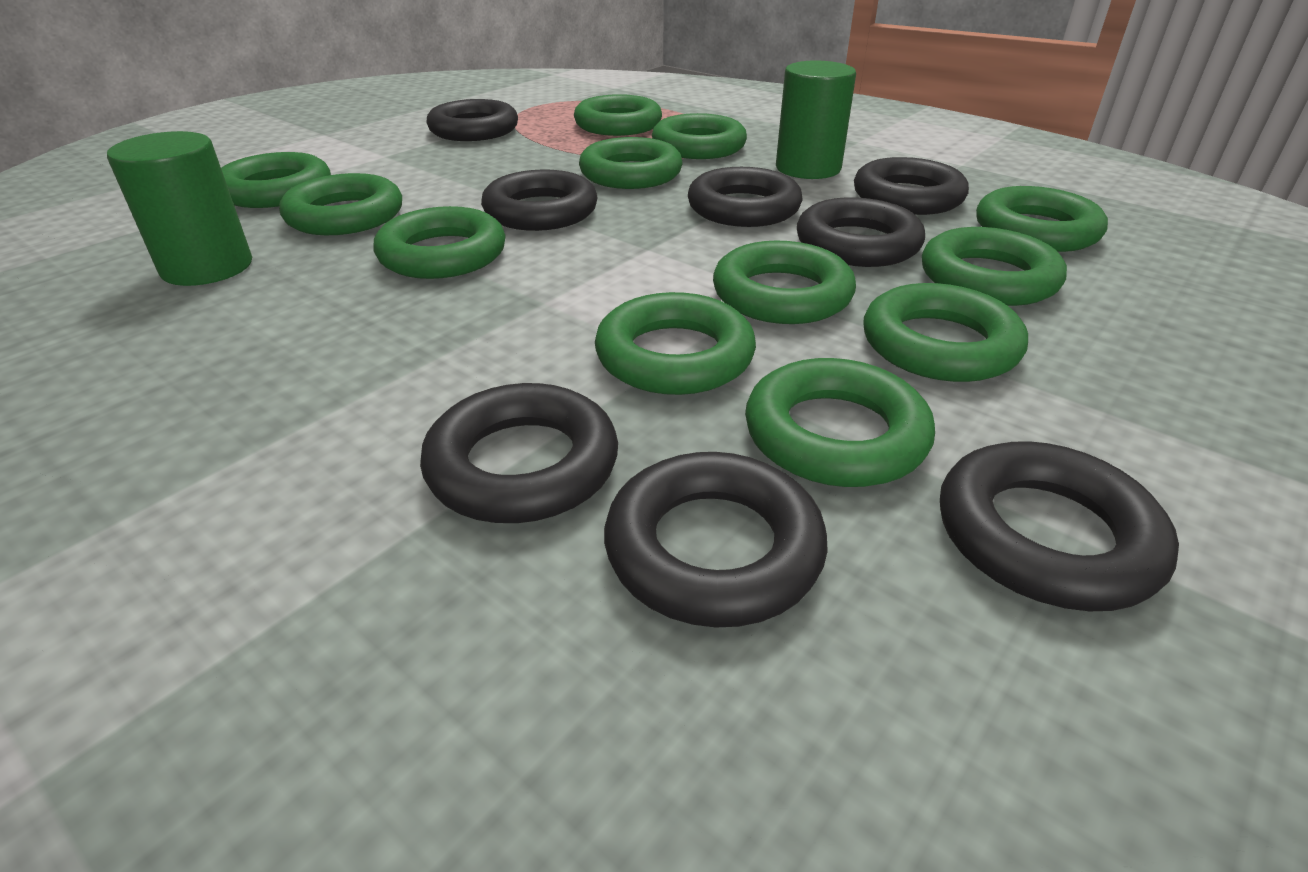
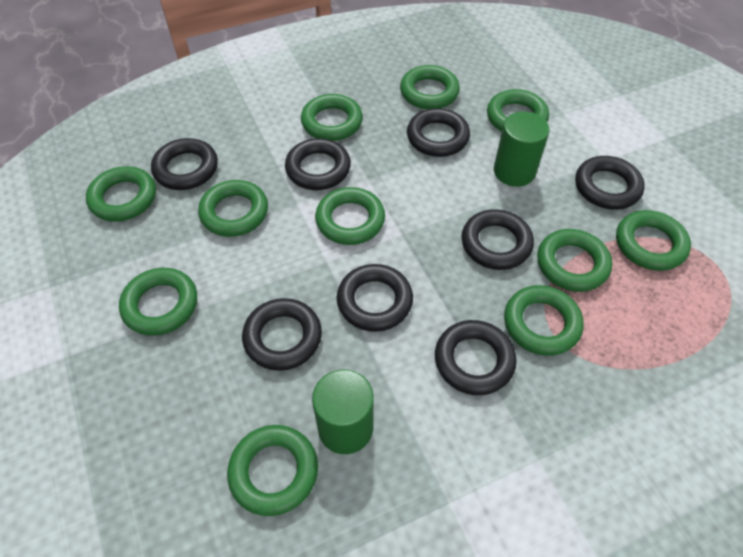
green ring: 12 -> 11

